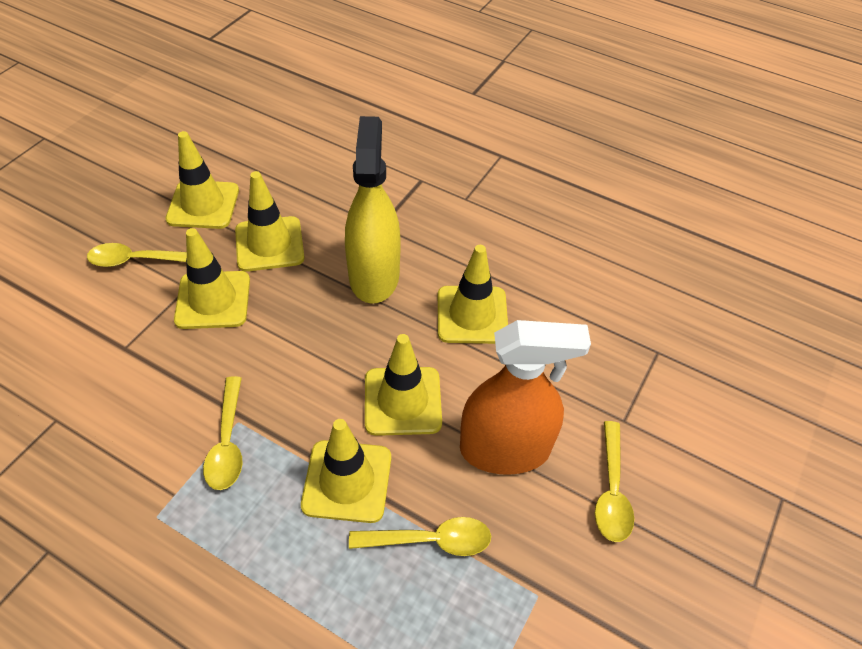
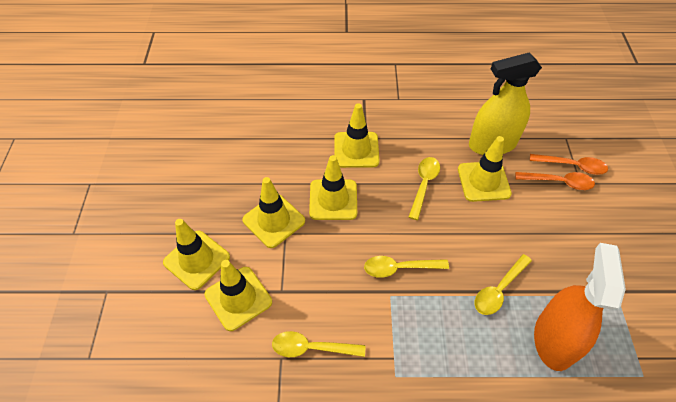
orange spoon: 0 -> 2

